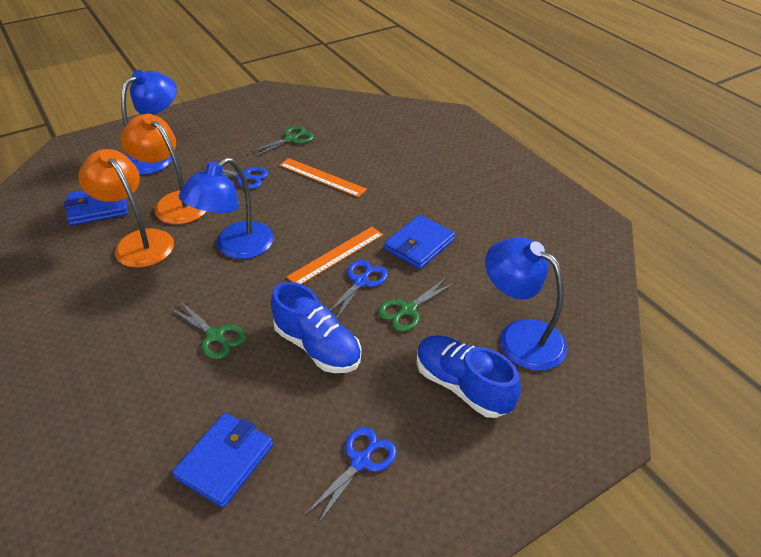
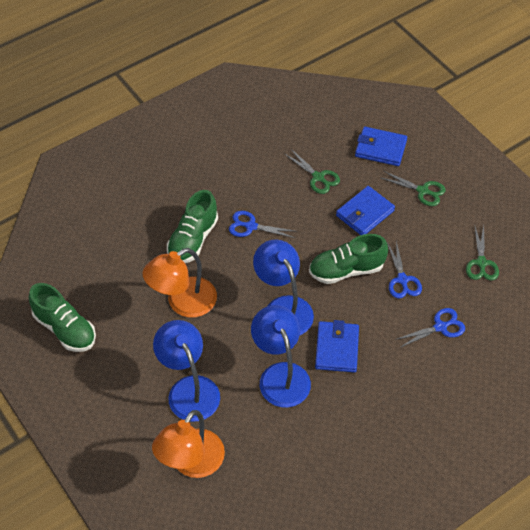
blue shoe: 2 -> 0
green shoe: 0 -> 3
orange ruler: 2 -> 0

